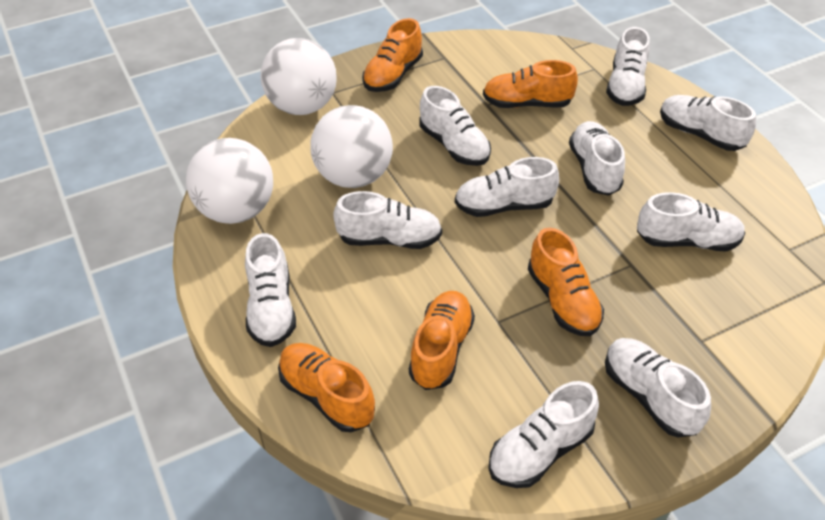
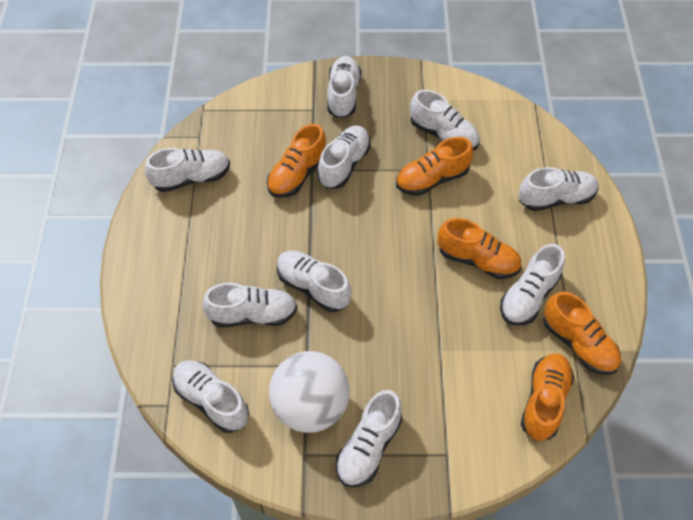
white ball: 3 -> 1

